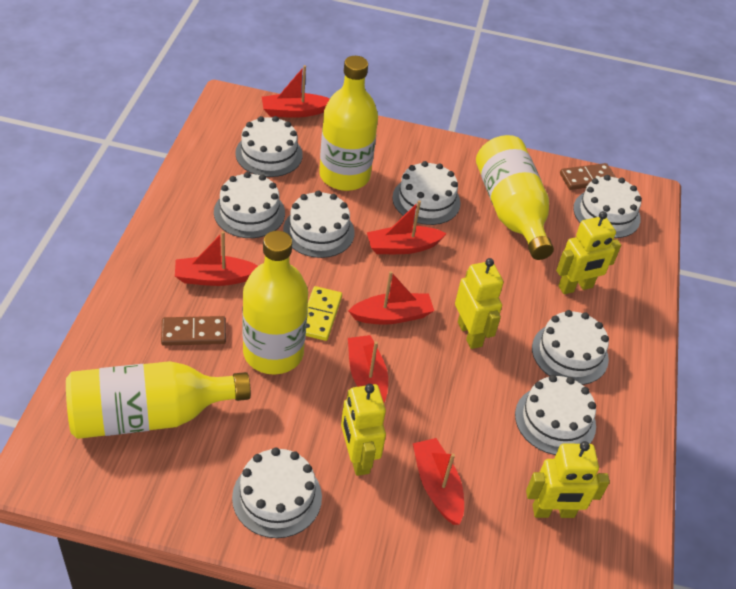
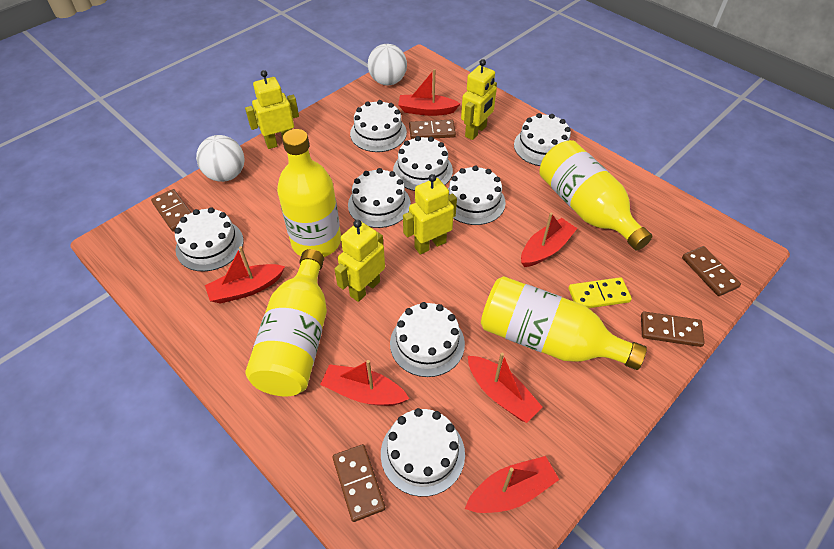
brown domino: 2 -> 5
white ball: 0 -> 2

